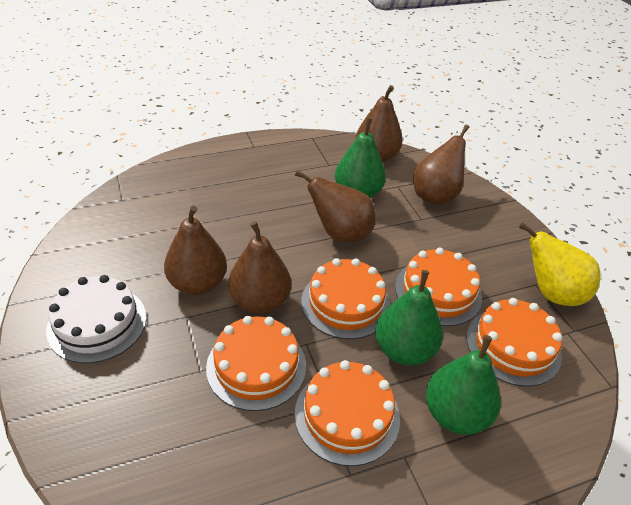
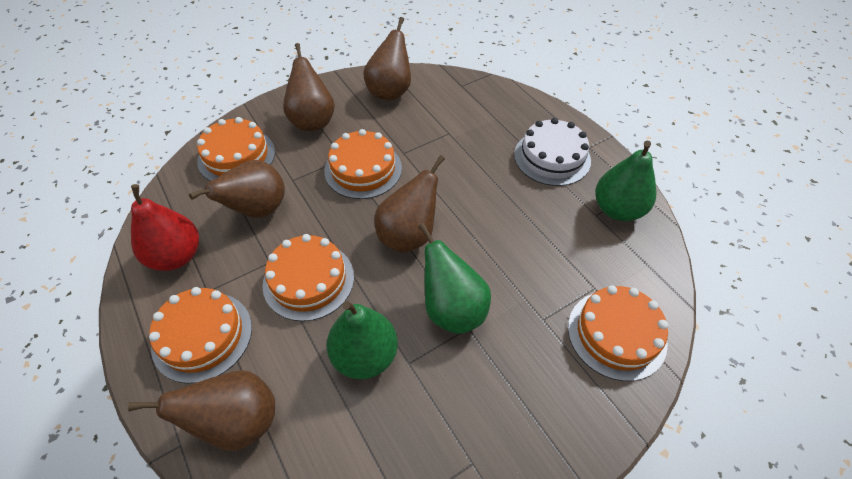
red pear: 0 -> 1
yellow pear: 1 -> 0

